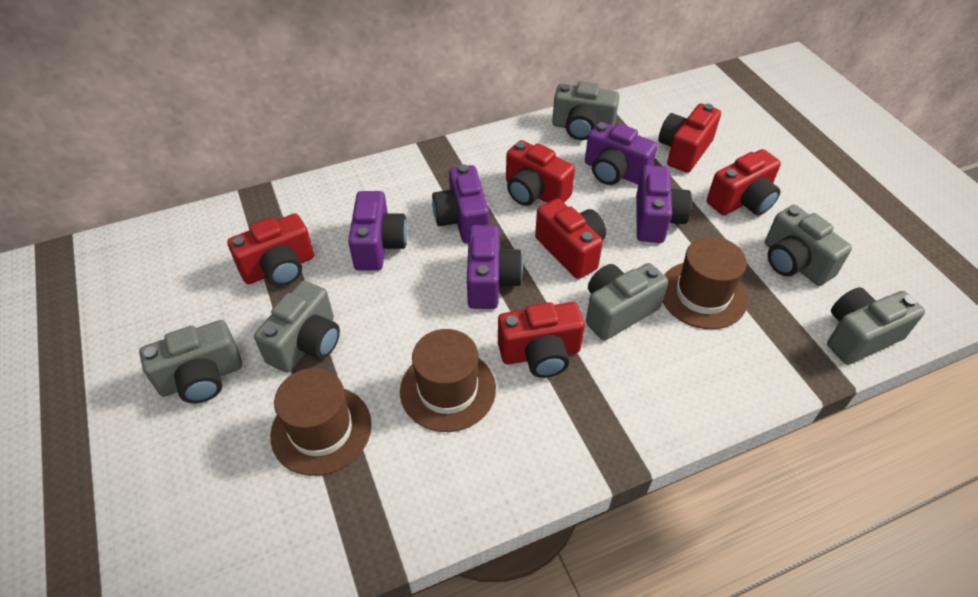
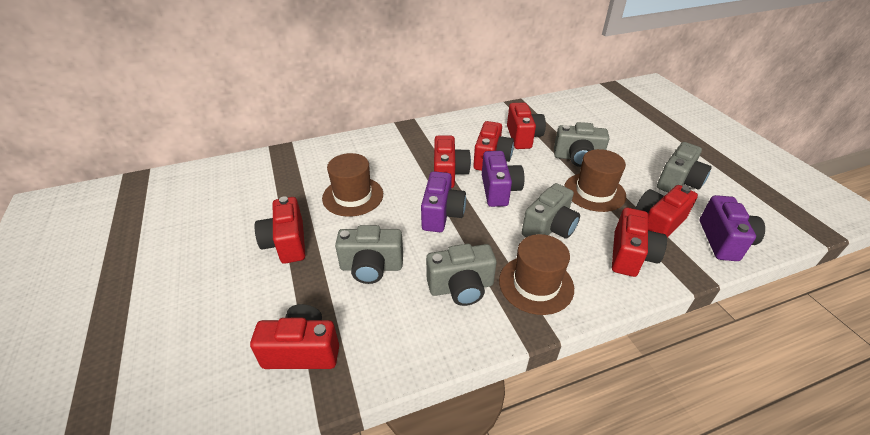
grey camera: 6 -> 5
purple camera: 5 -> 3
red camera: 6 -> 7

